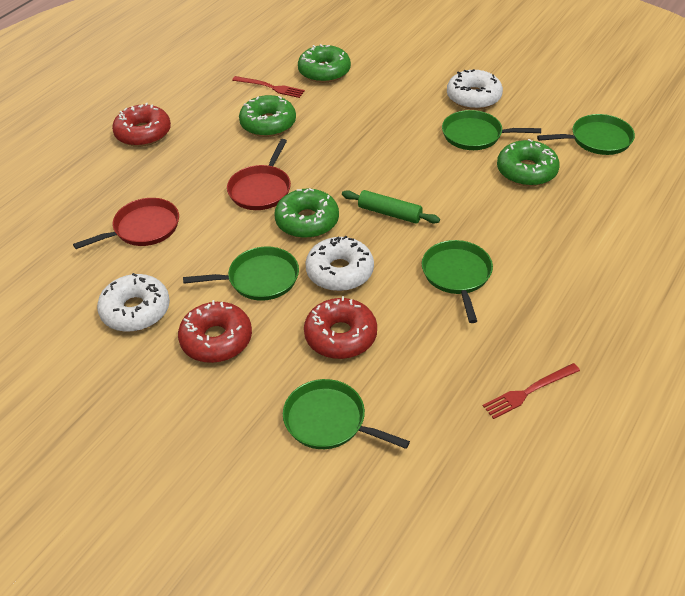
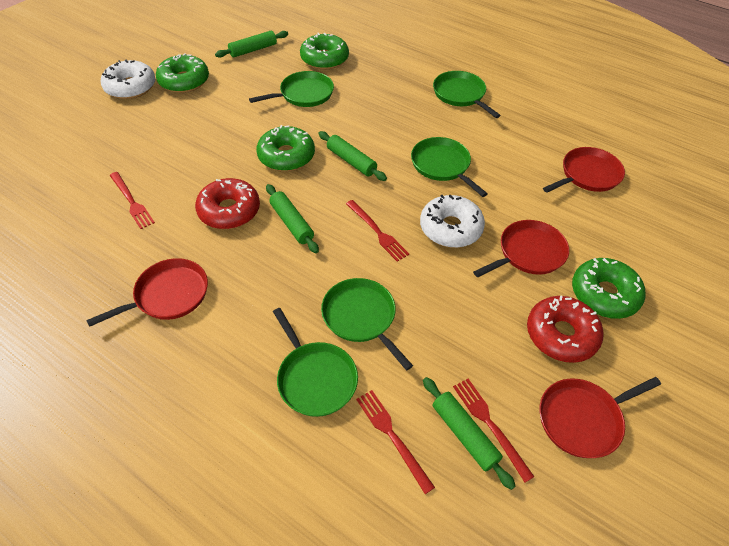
green rolling pin: 1 -> 4
red donut: 3 -> 2
red fork: 2 -> 4
red pan: 2 -> 4
white donut: 3 -> 2

